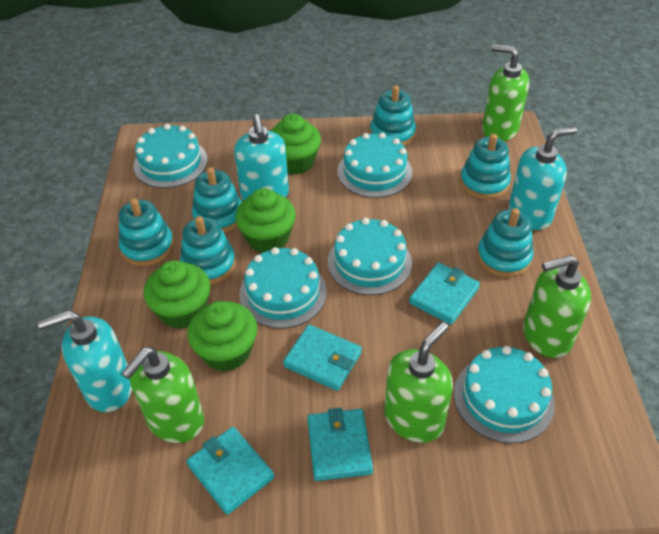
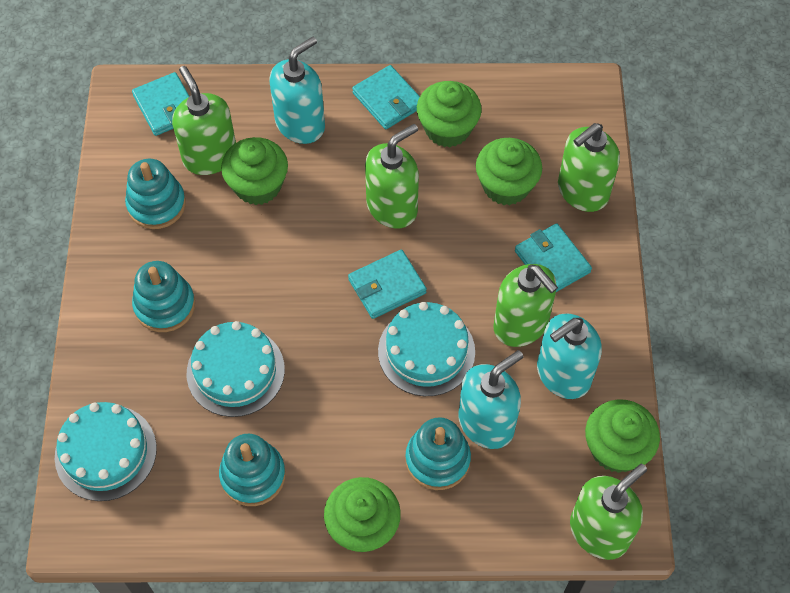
green cupcake: 4 -> 5
green soap dispenser: 4 -> 5
turquoise cake: 5 -> 3
turquoise stacking toy: 6 -> 4

